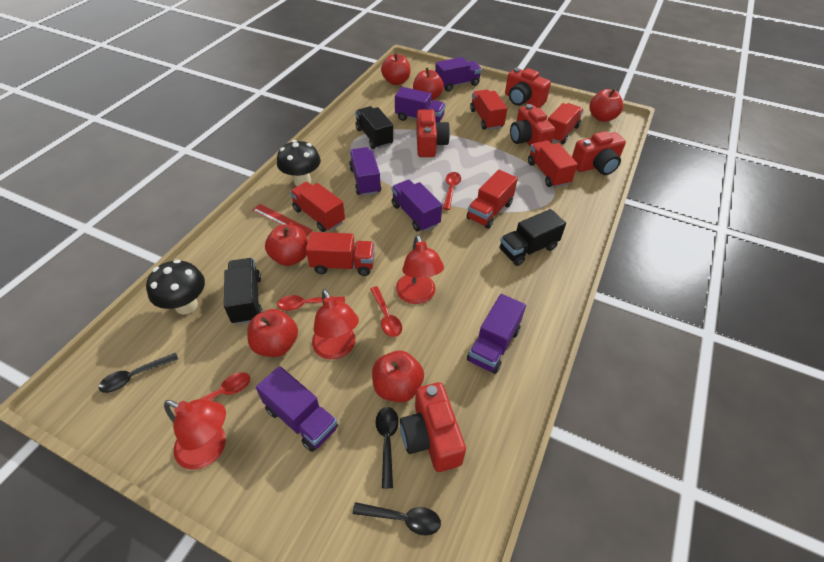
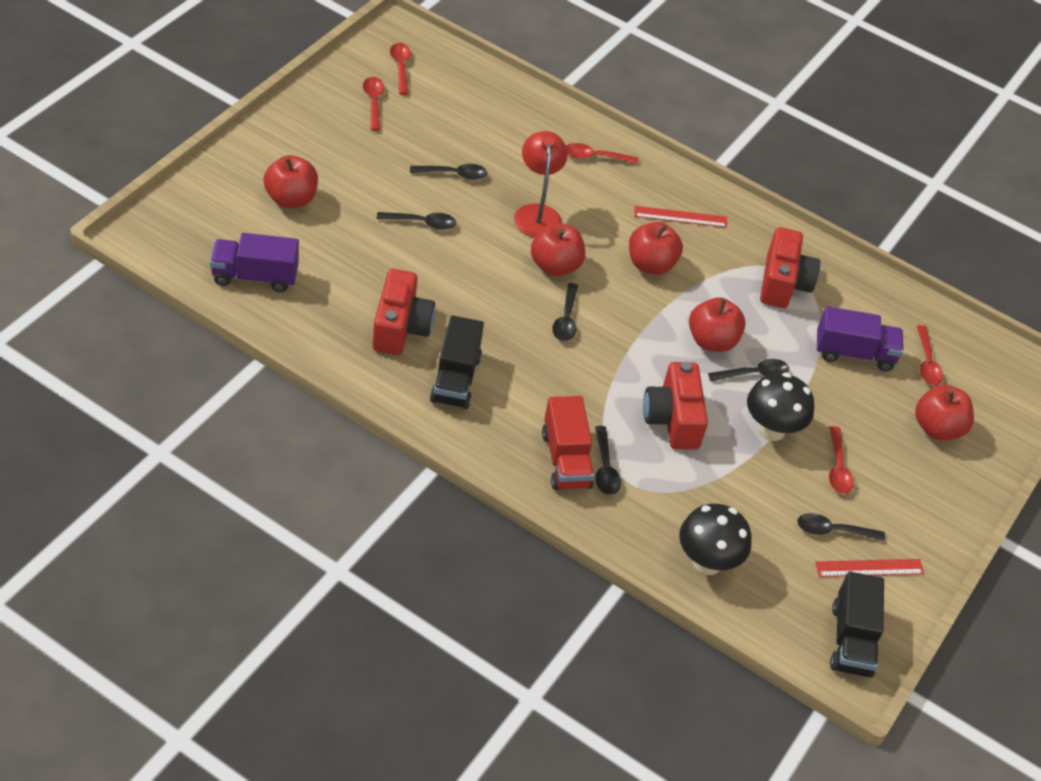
black spoon: 3 -> 6
black truck: 3 -> 2
purple truck: 6 -> 2
red apple: 6 -> 5
red camera: 5 -> 3
red lamp: 3 -> 1
red ruler: 1 -> 2
red spoon: 4 -> 5
red truck: 6 -> 1

